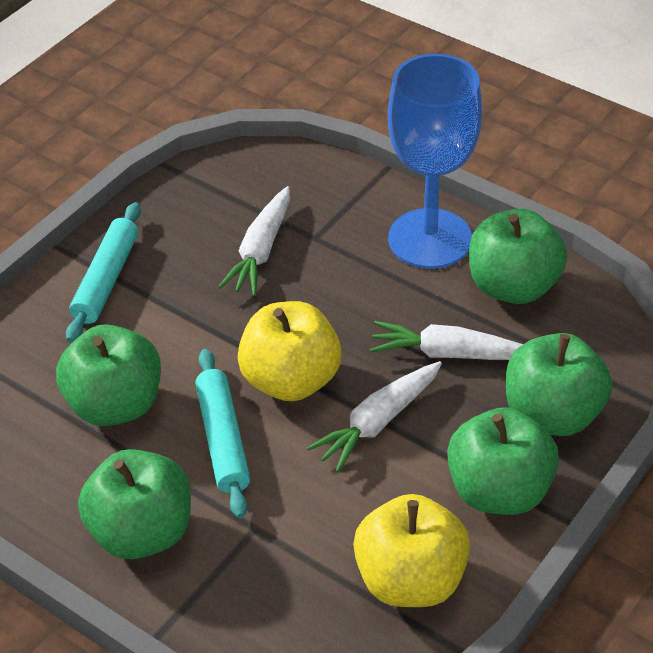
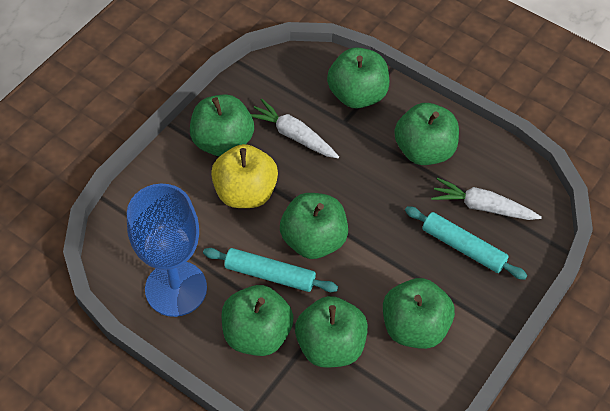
green apple: 5 -> 7
white carrot: 3 -> 2
yellow apple: 2 -> 1

